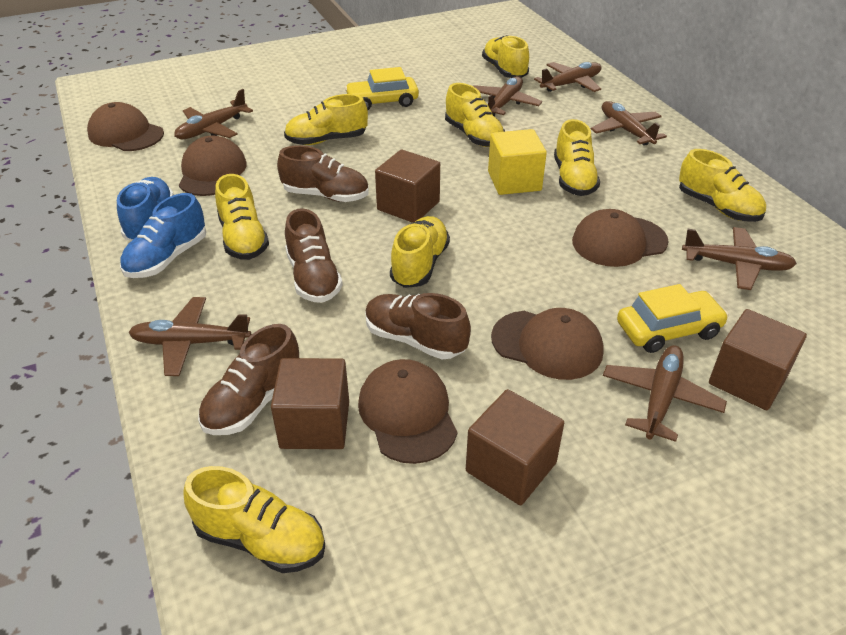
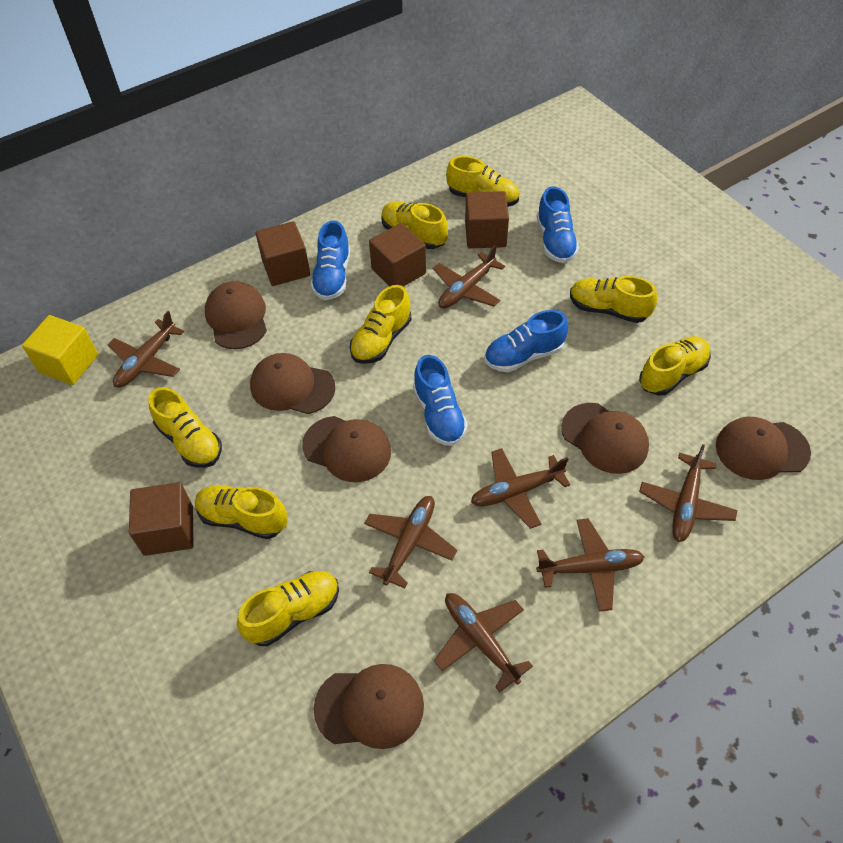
blue shoe: 2 -> 4
brown cap: 5 -> 6
brown shoe: 4 -> 0
yellow car: 2 -> 0

